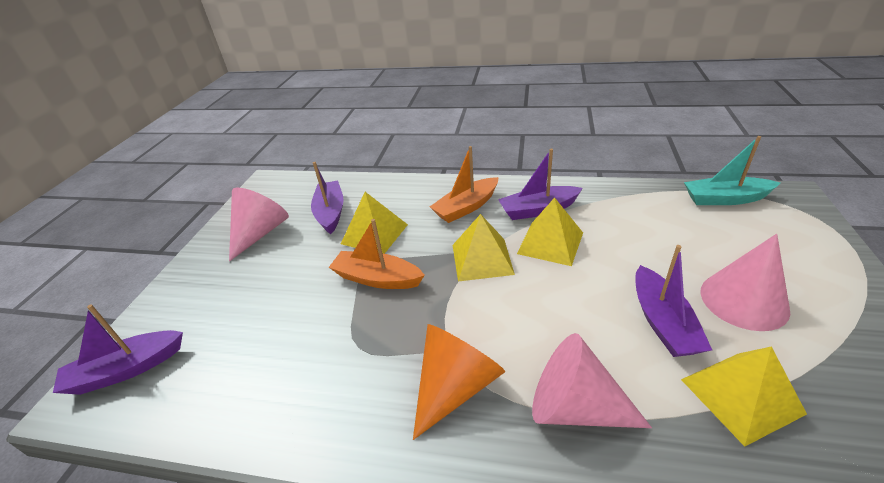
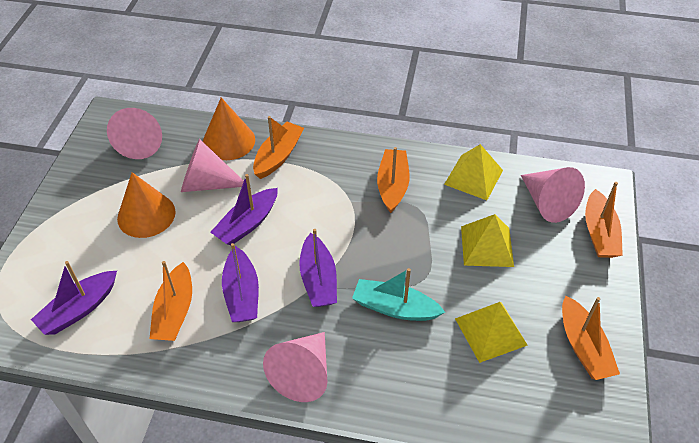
orange boat: 2 -> 5
orange cone: 1 -> 2
pink cone: 3 -> 4
yellow pyramid: 4 -> 3

